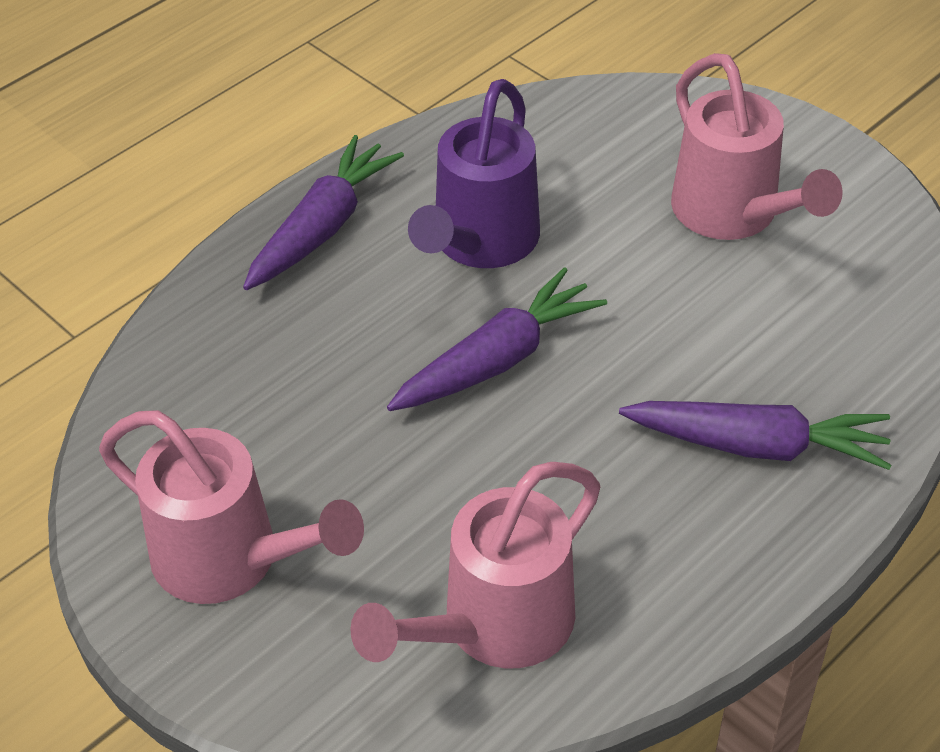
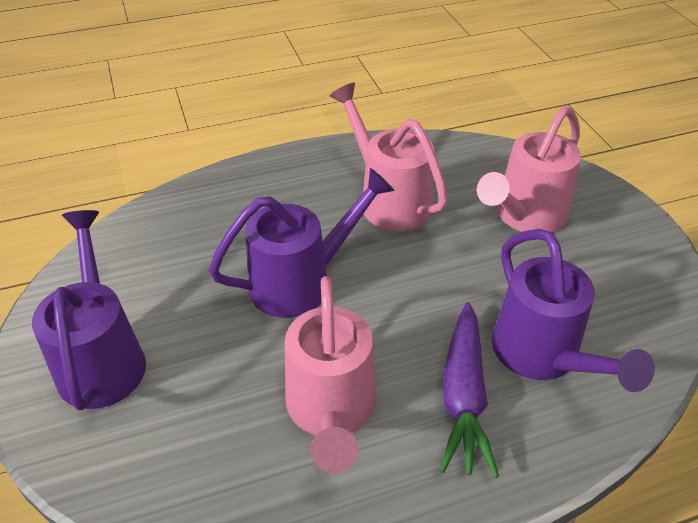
purple carrot: 3 -> 1
purple watering can: 1 -> 3

